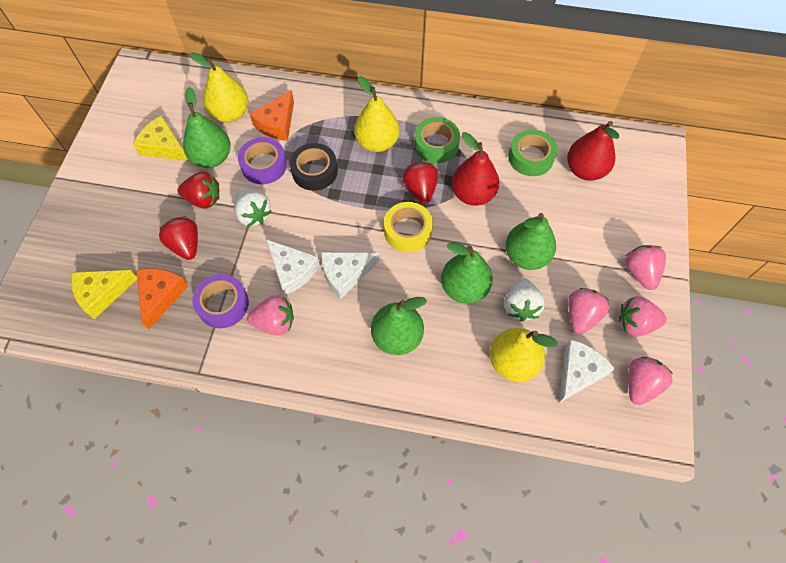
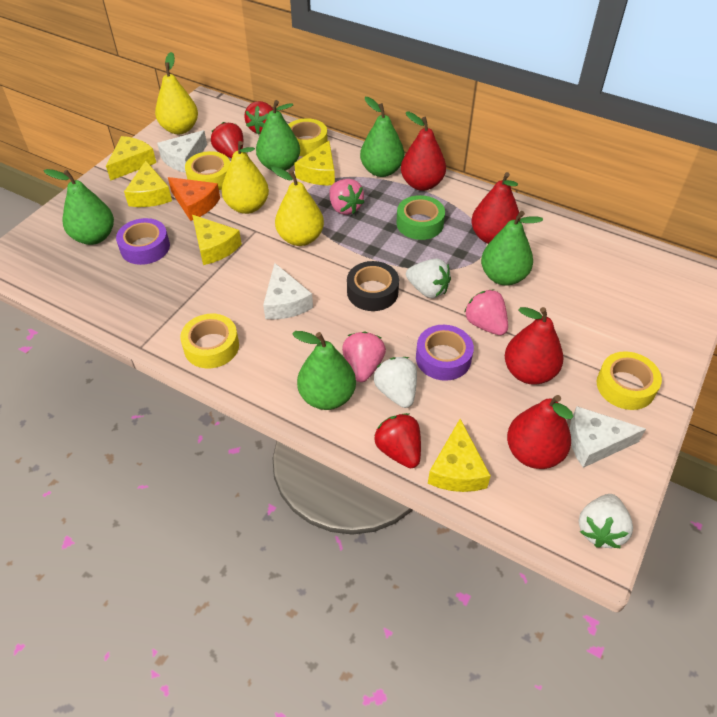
green pear: 4 -> 5
green tape: 2 -> 1
orange cheese: 2 -> 1
pink strawberry: 5 -> 3
red pear: 2 -> 4
white strawberry: 2 -> 3
yellow cheese: 2 -> 5
yellow tape: 1 -> 4

